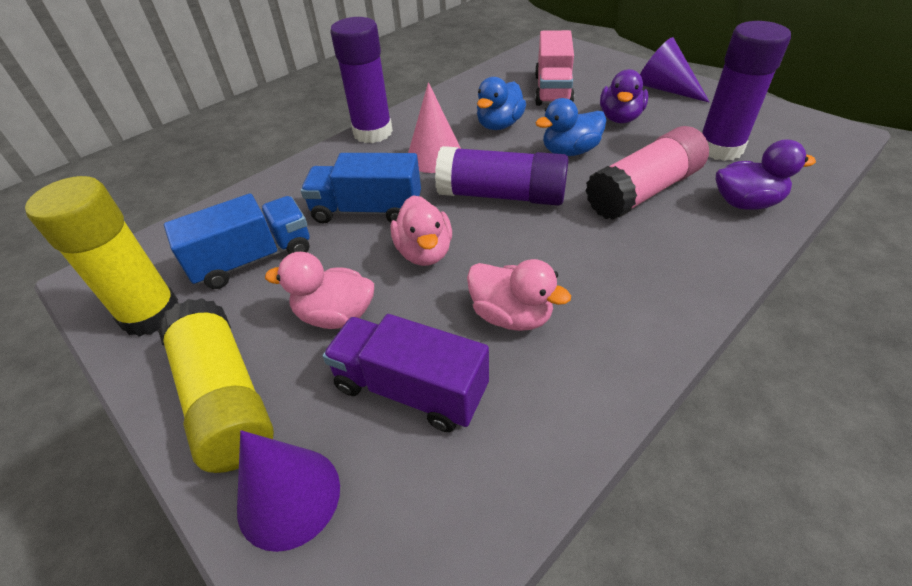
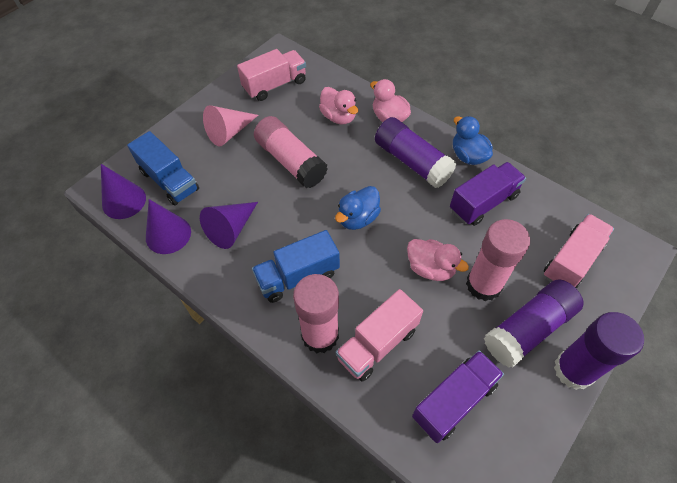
pink glue stick: 1 -> 3
pink truck: 1 -> 3
purple cone: 2 -> 3
purple duck: 2 -> 0
purple truck: 1 -> 2
yellow glue stick: 2 -> 0

